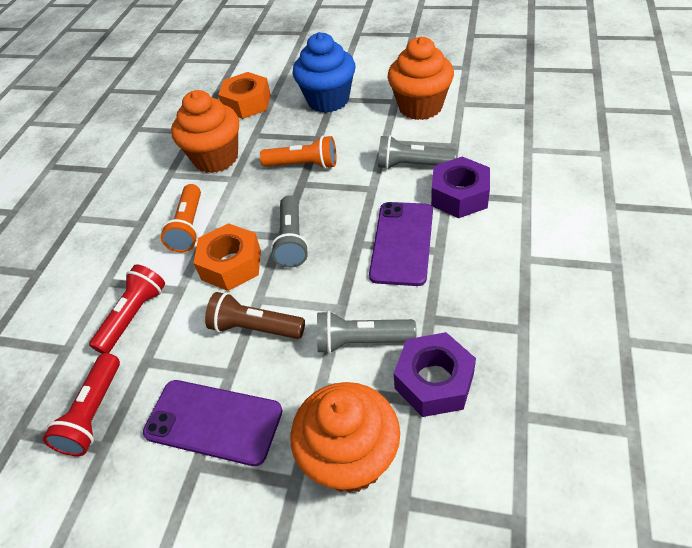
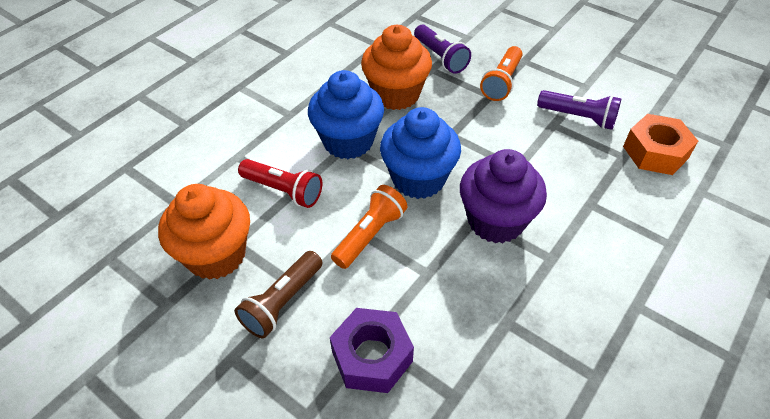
blue cupcake: 1 -> 2
grey flashlight: 3 -> 0
orange cupcake: 3 -> 2
orange nut: 2 -> 1
purple cupcake: 0 -> 1
purple flashlight: 0 -> 2
purple nut: 2 -> 1
purple phone: 2 -> 0
red flashlight: 2 -> 1

